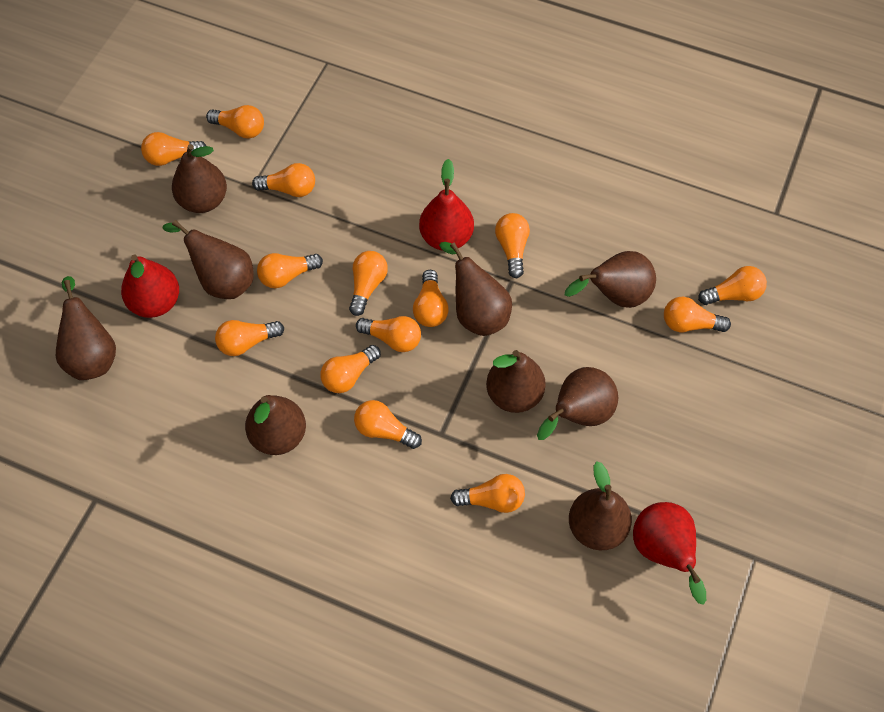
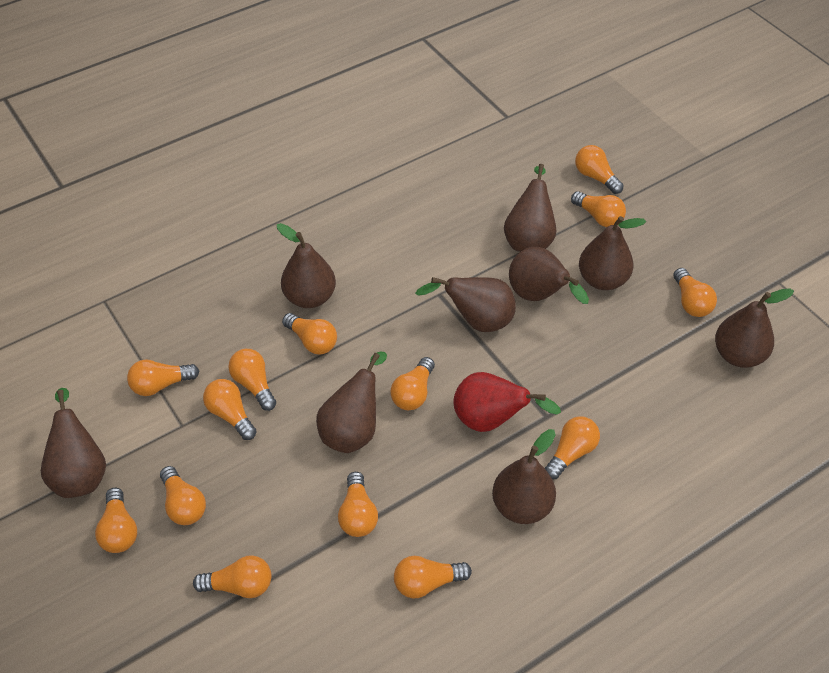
red pear: 3 -> 1

